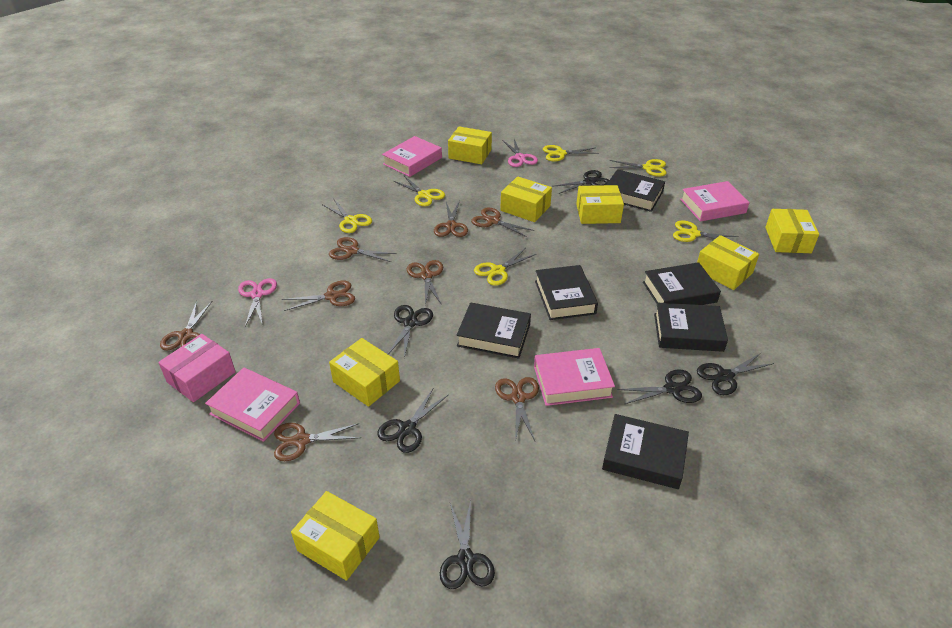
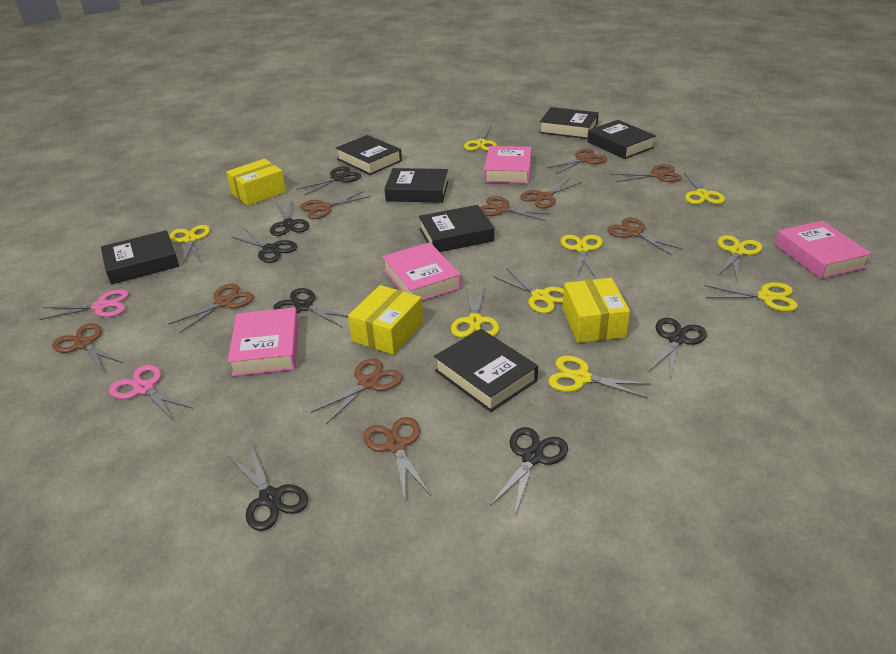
black book: 6 -> 7
black scissors: 6 -> 7
brown scissors: 8 -> 10
pink box: 1 -> 0
yellow box: 7 -> 3
yellow scissors: 6 -> 9

